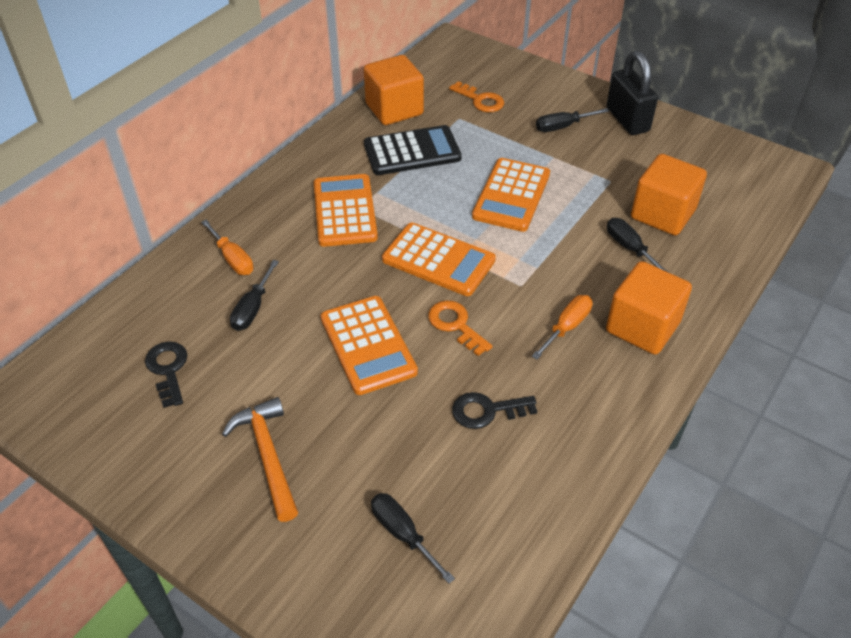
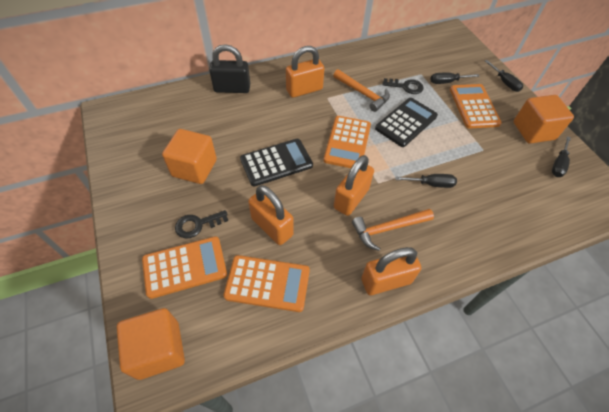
black calculator: 1 -> 2
orange hammer: 1 -> 2
orange key: 2 -> 0
orange padlock: 0 -> 4
orange screwdriver: 2 -> 0

